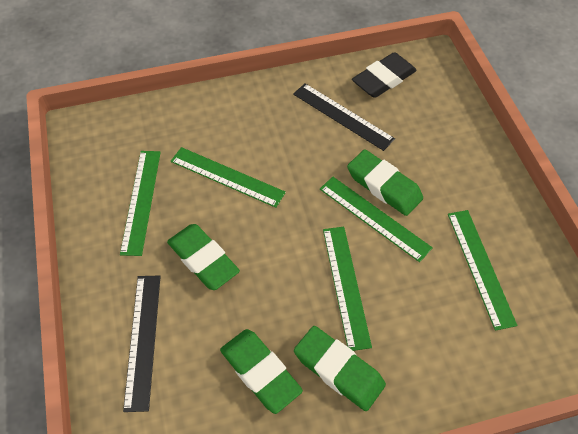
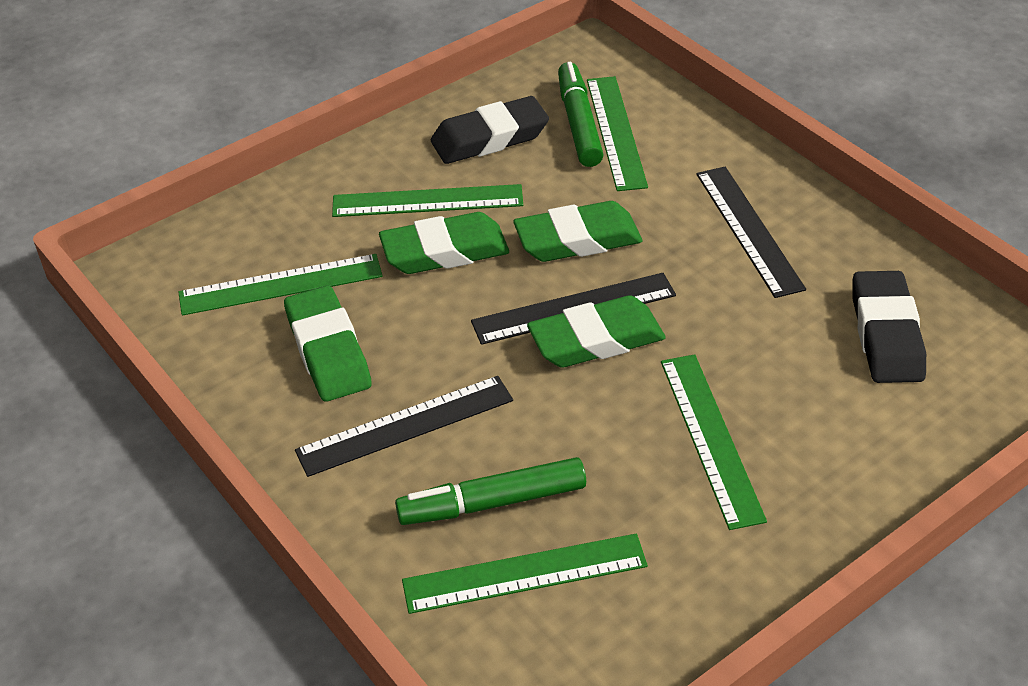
black eraser: 1 -> 2
black ruler: 2 -> 3
green marker: 0 -> 2

